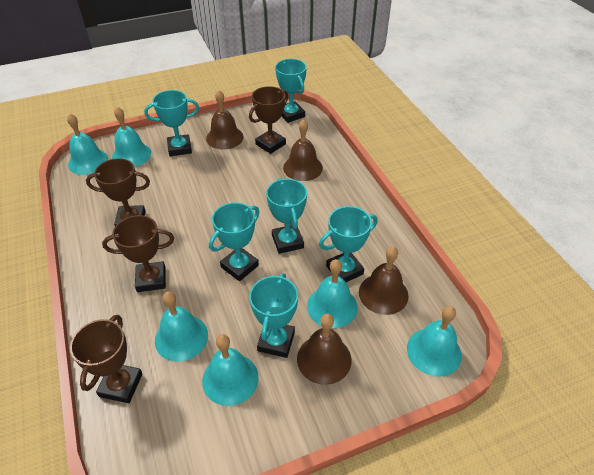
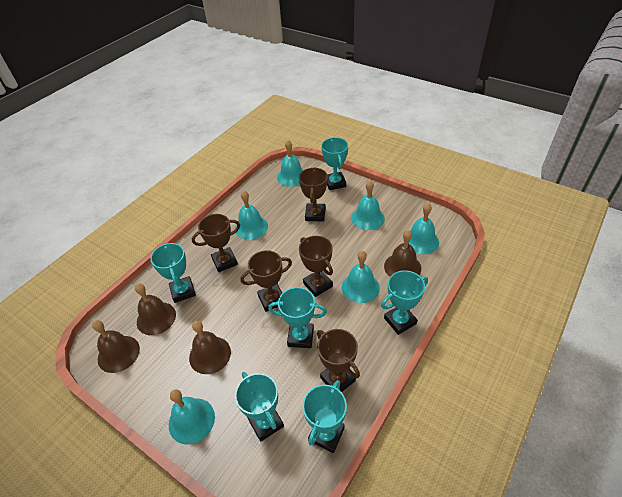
brown trophy: 4 -> 5

